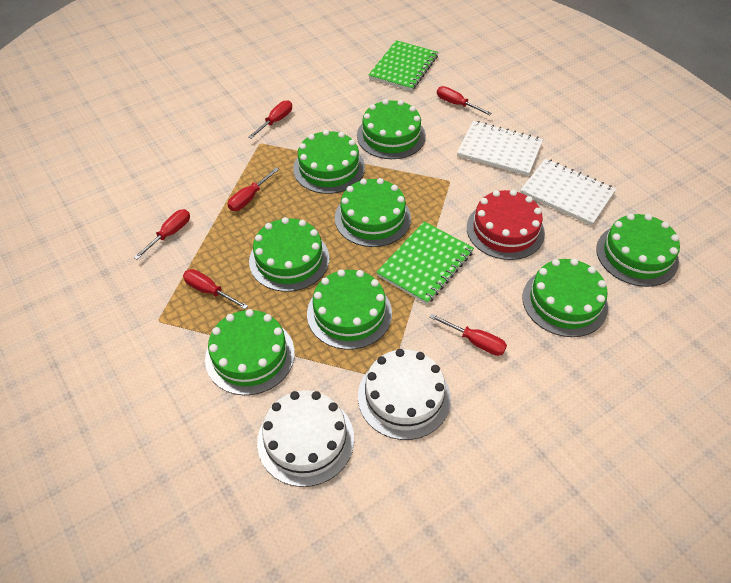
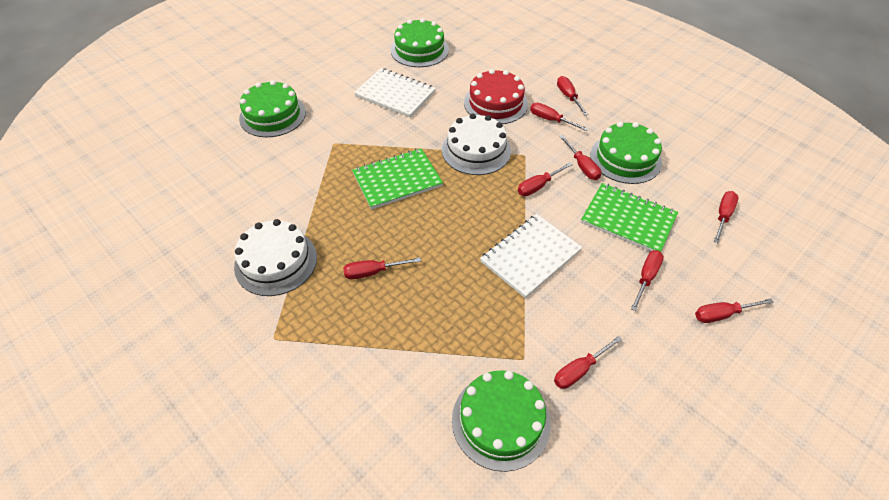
green cake: 8 -> 4
red screwdriver: 6 -> 9

